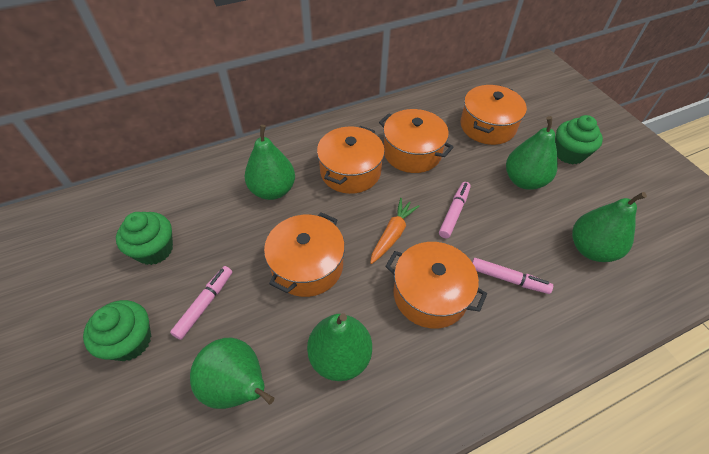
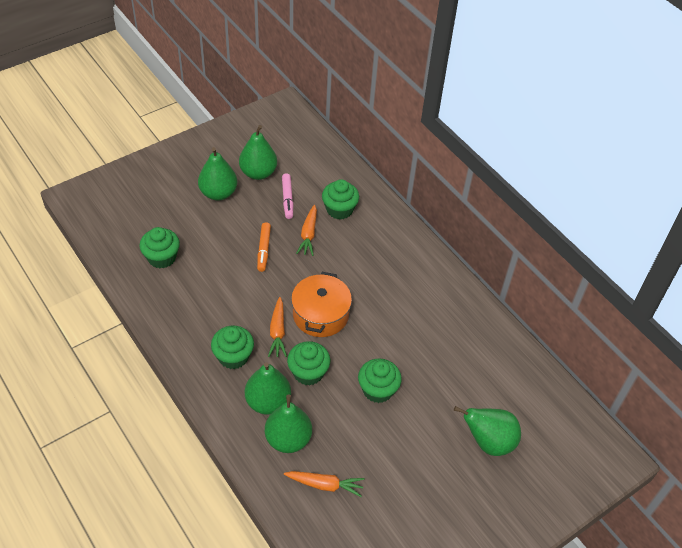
green cupcake: 3 -> 5
orange carrot: 1 -> 3
orange marker: 0 -> 1
orange pot: 5 -> 1
pink marker: 3 -> 1

